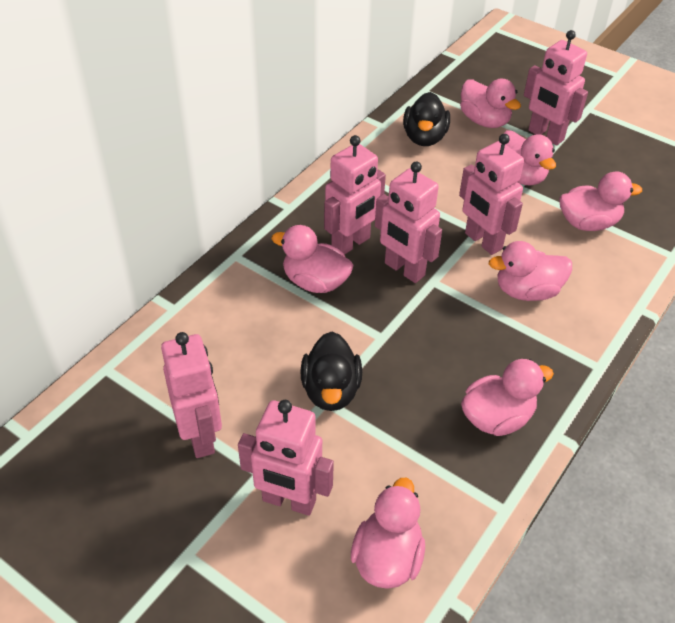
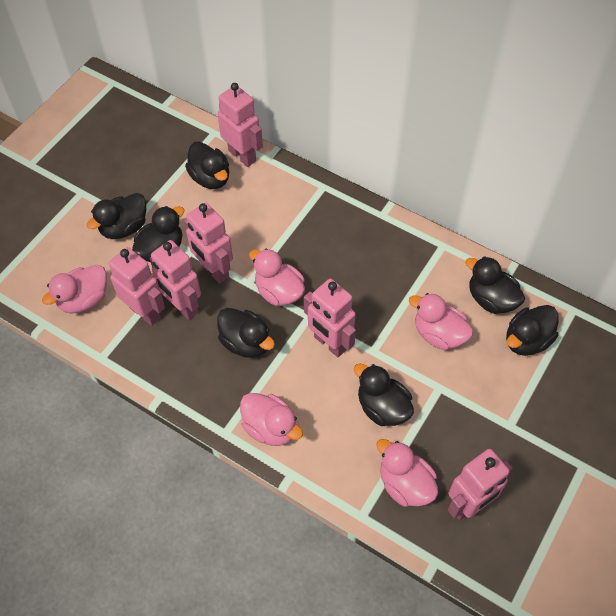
black duck: 2 -> 7
pink duck: 7 -> 5

